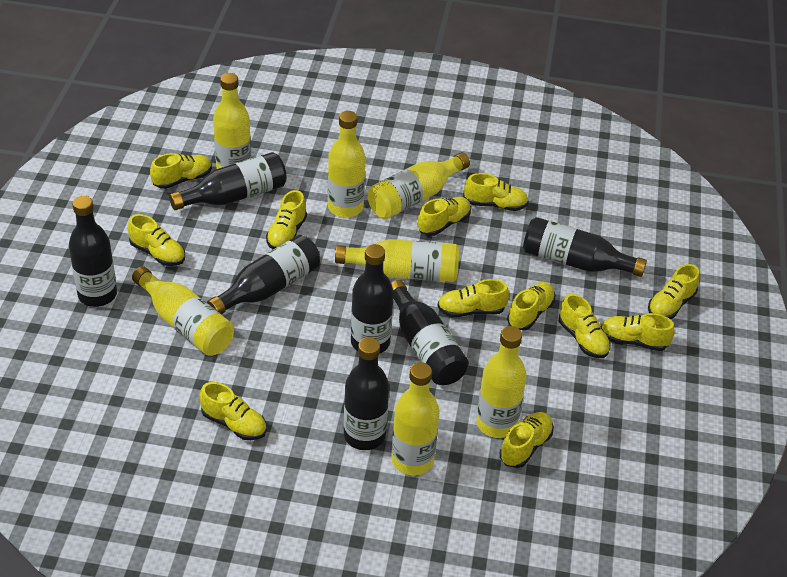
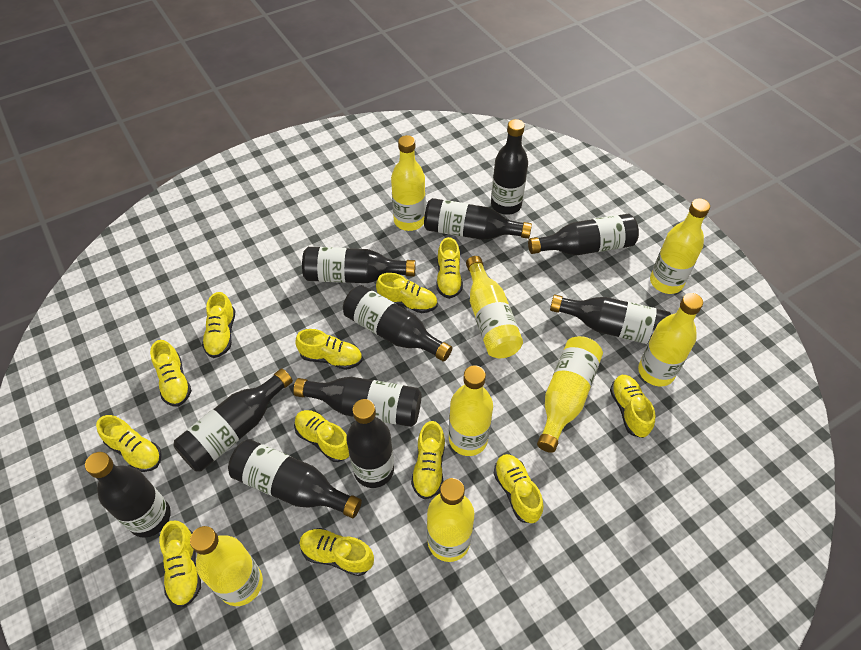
black bottle: 7 -> 11
yellow bottle: 7 -> 8

